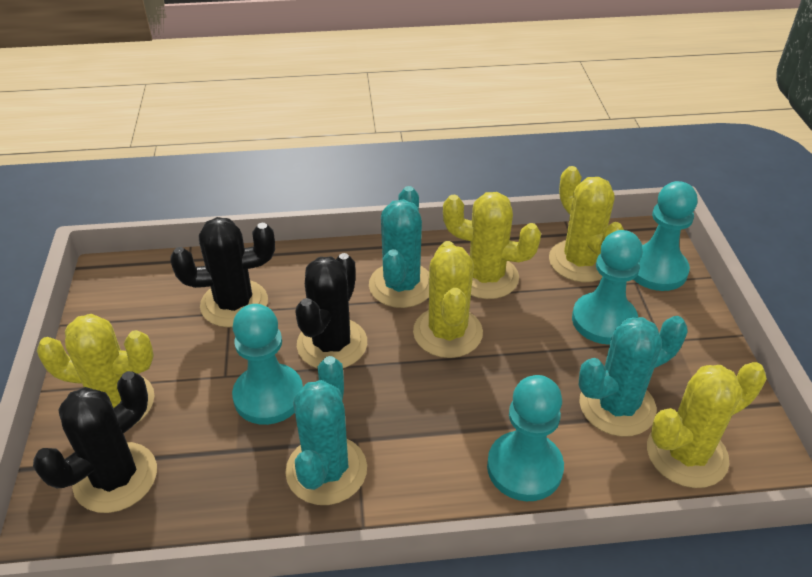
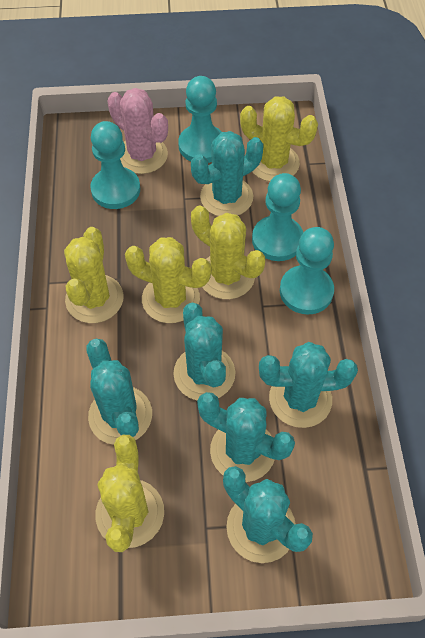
black cactus: 3 -> 0
pink cactus: 0 -> 1
turquoise cactus: 3 -> 6

